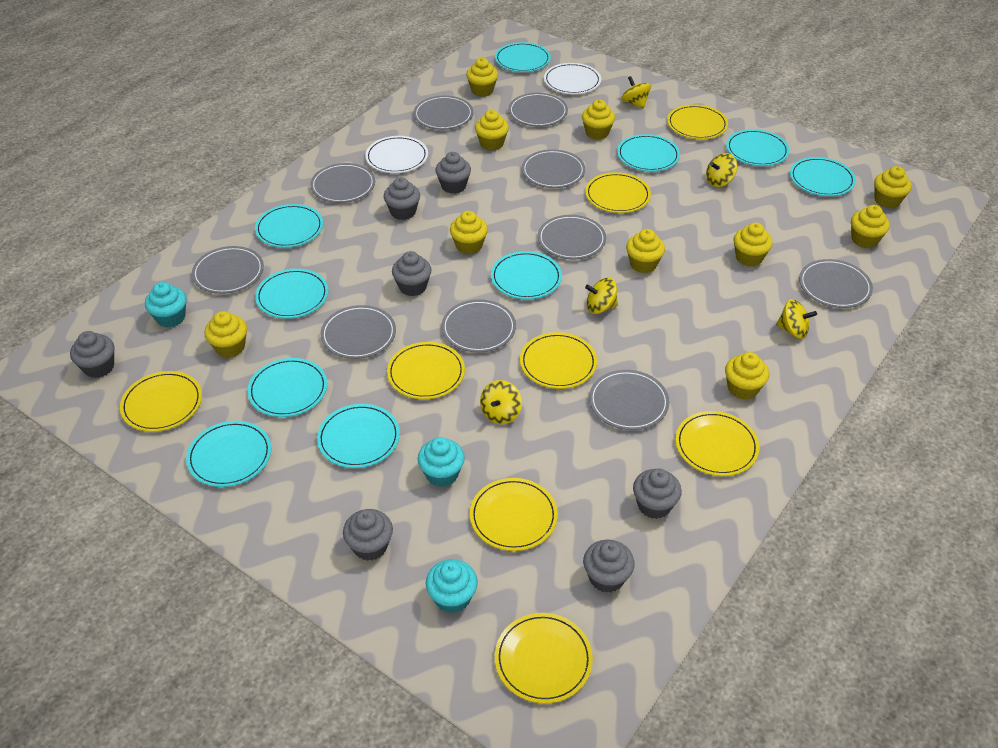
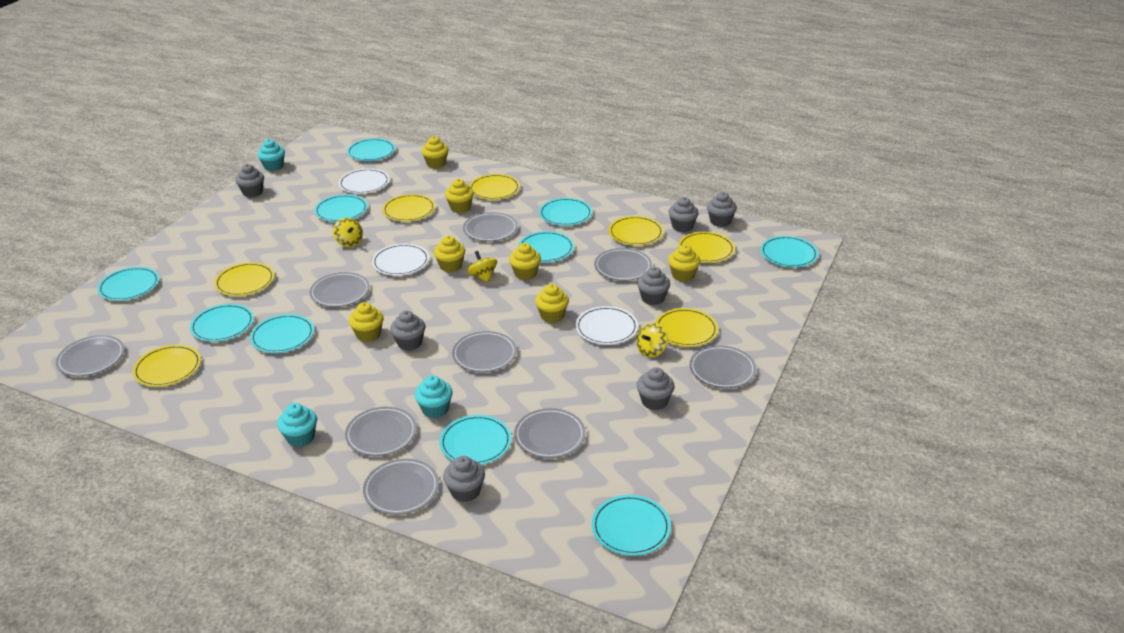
grey plate: 10 -> 9
white plate: 2 -> 3
yellow cupcake: 10 -> 7
yellow plate: 8 -> 7
yellow spinning top: 5 -> 3

